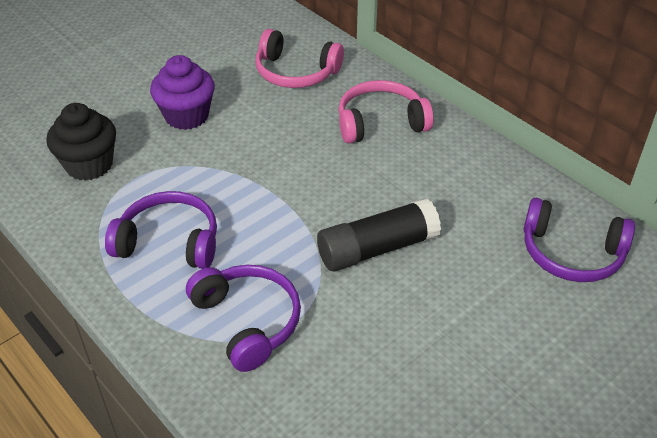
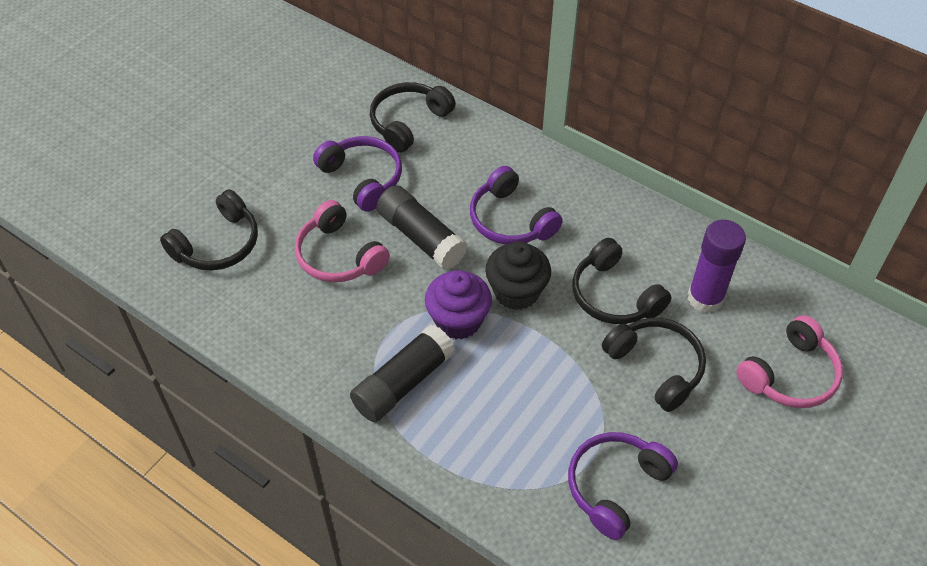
black glue stick: 1 -> 2
black headphones: 0 -> 4
purple glue stick: 0 -> 1

